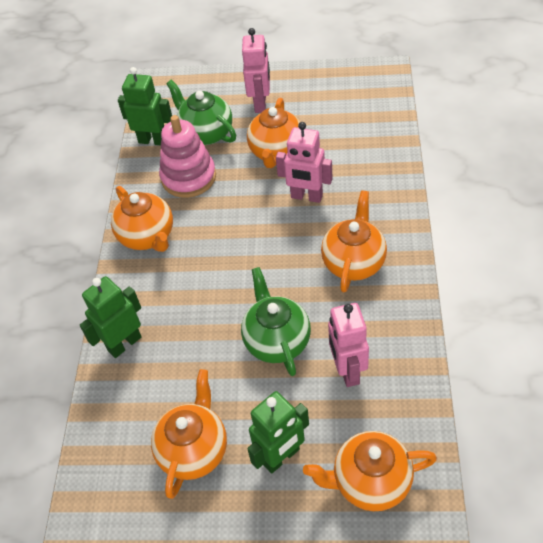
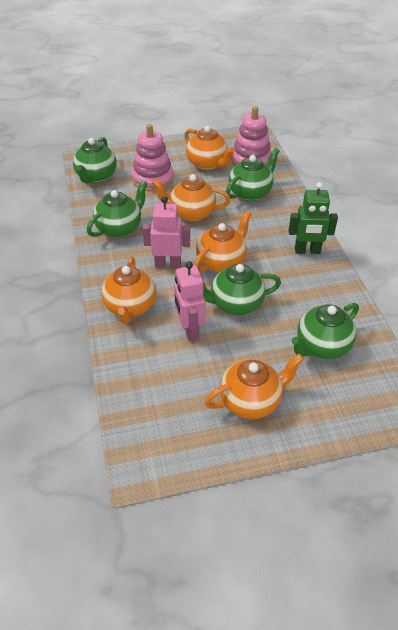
green robot: 3 -> 1
green teapot: 2 -> 5
pink robot: 3 -> 2
pink stacking toy: 1 -> 2

